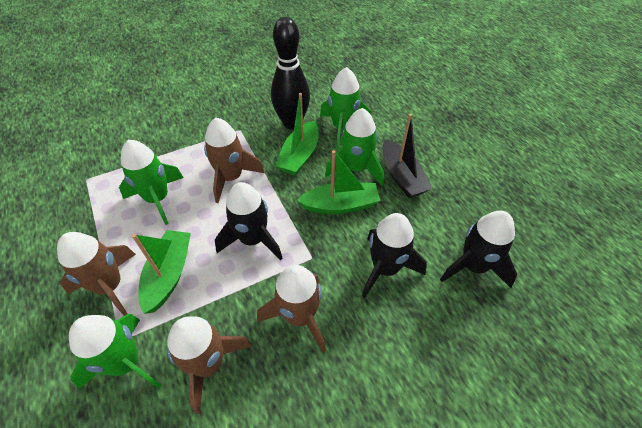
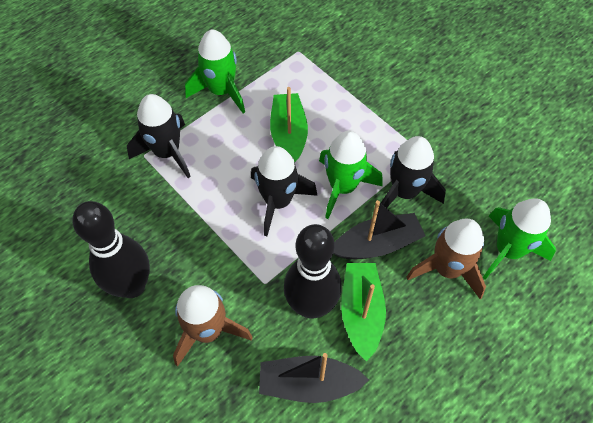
black boat: 1 -> 2
black bowling pin: 1 -> 2
brown rocket: 4 -> 2
green boat: 3 -> 2
green rocket: 4 -> 3

